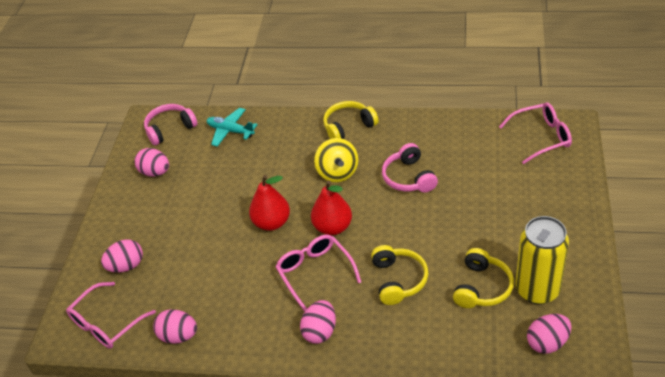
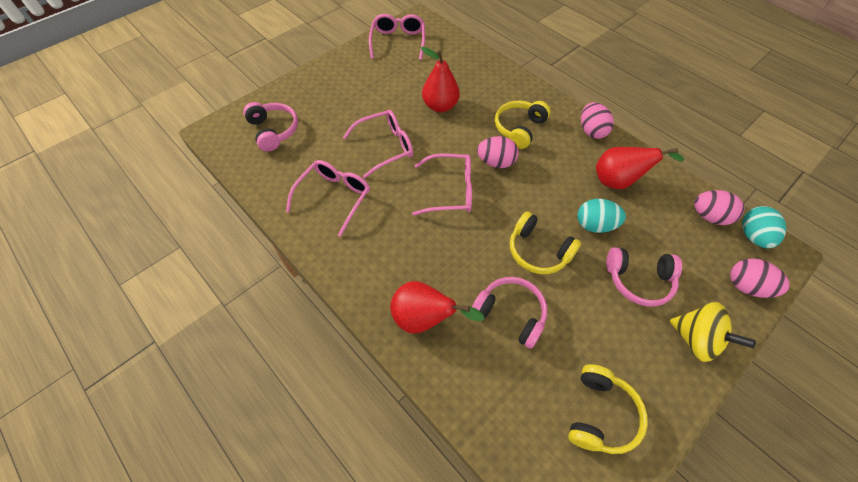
pink egg: 5 -> 4
pink glasses: 3 -> 4
pink headphones: 2 -> 3
red pear: 2 -> 3
turquoise egg: 0 -> 2
turquoise plane: 1 -> 0
yellow can: 1 -> 0

